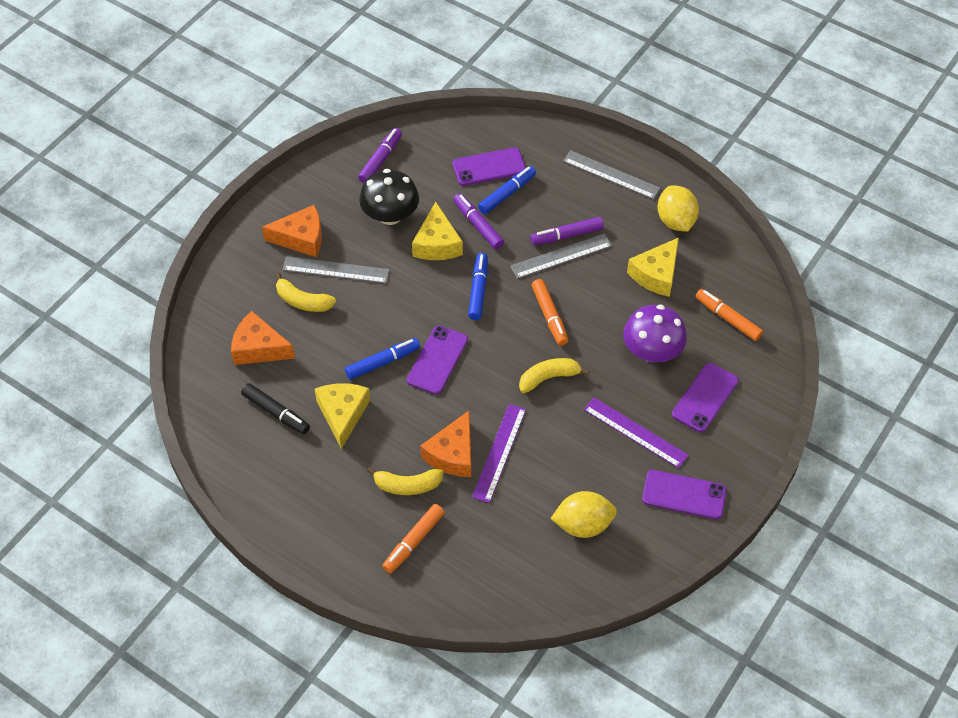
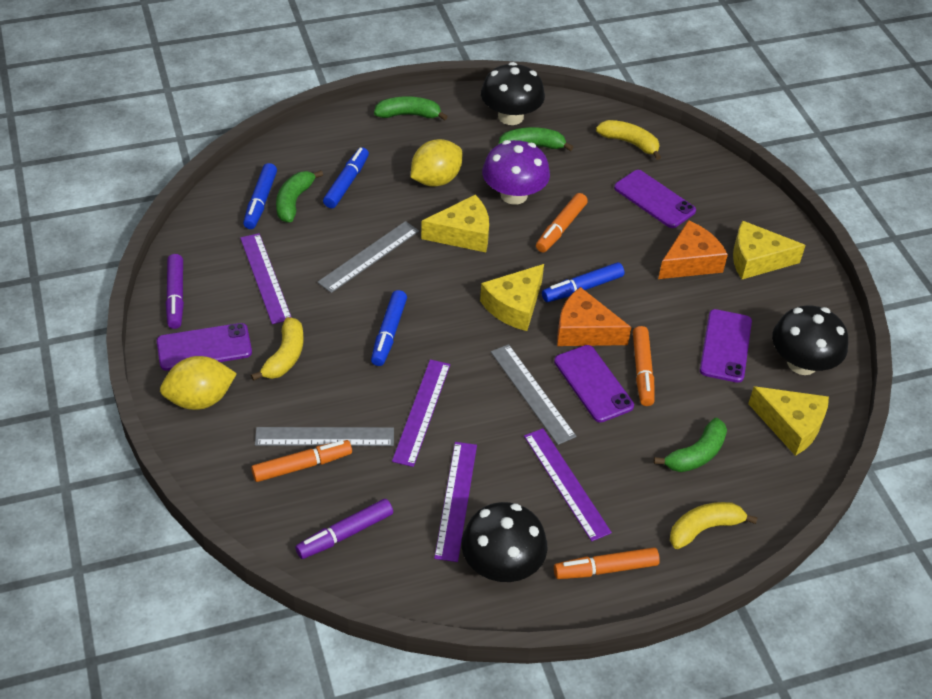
black marker: 1 -> 0
black mushroom: 1 -> 3
blue marker: 3 -> 4
green banana: 0 -> 4
orange cheese: 3 -> 2
orange marker: 3 -> 4
purple marker: 3 -> 2
purple ruler: 2 -> 4
yellow cheese: 3 -> 4

